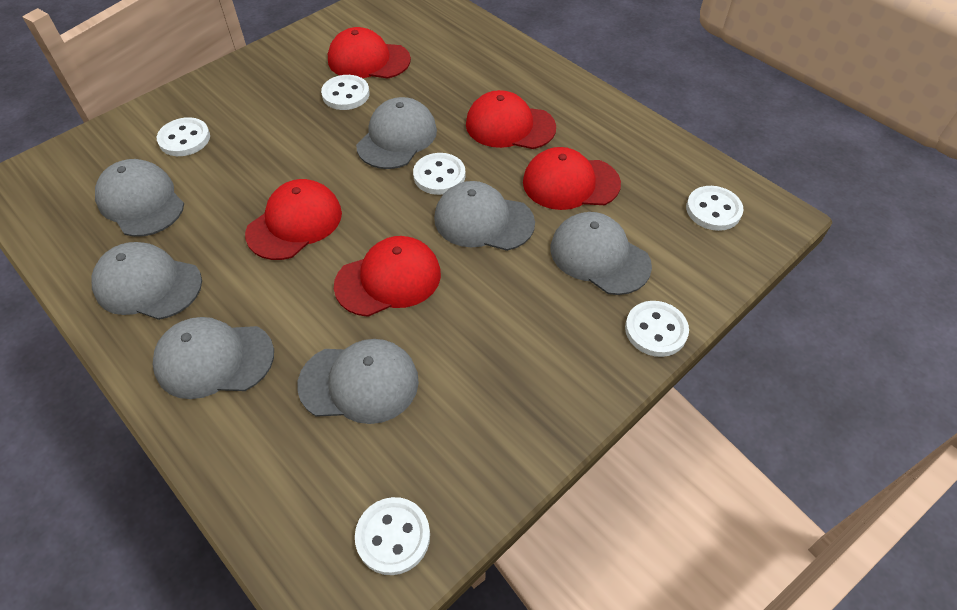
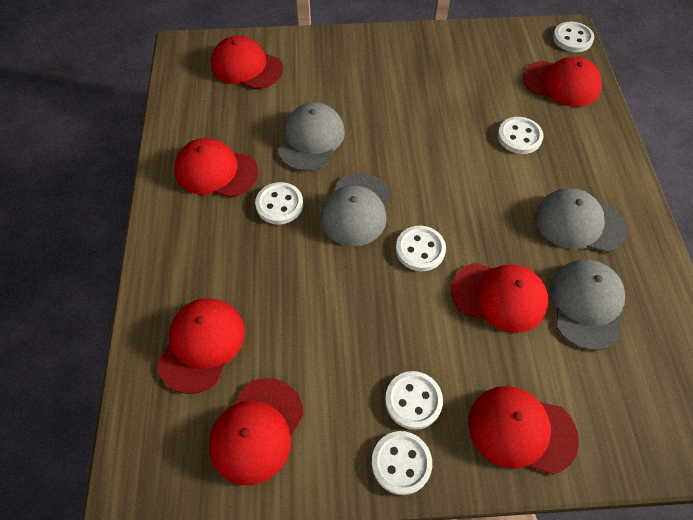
grey cap: 7 -> 4
red cap: 5 -> 7

